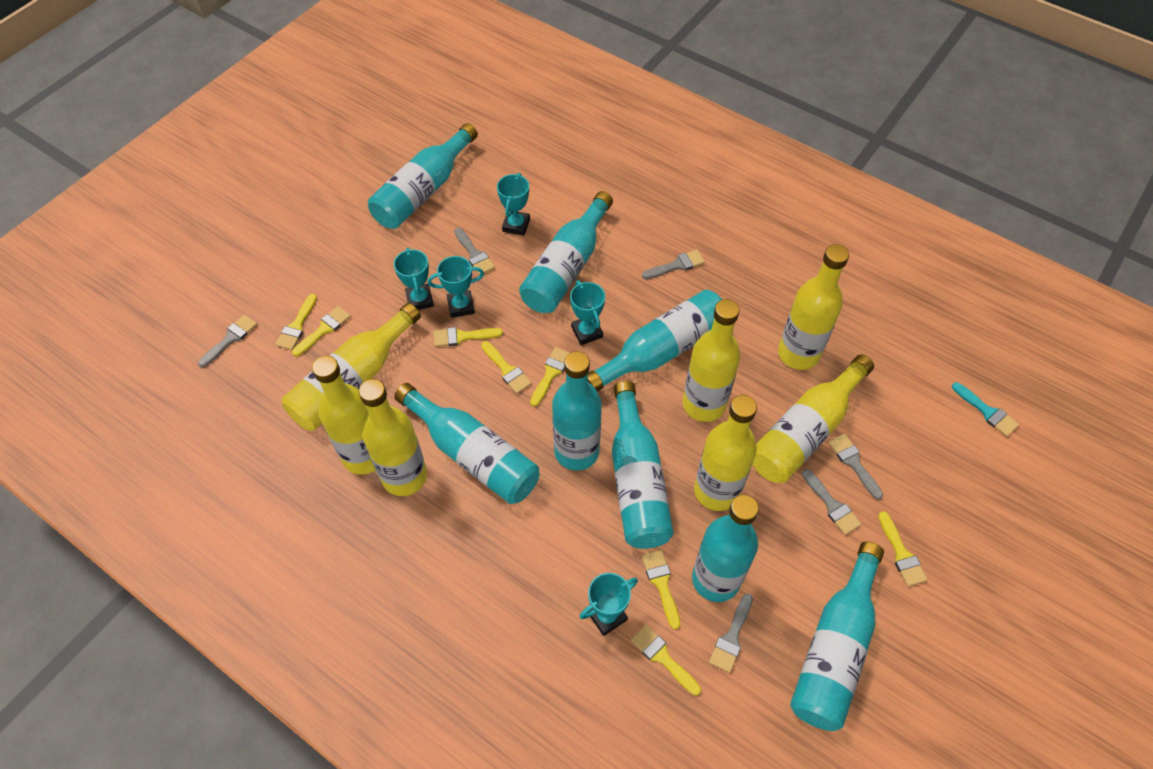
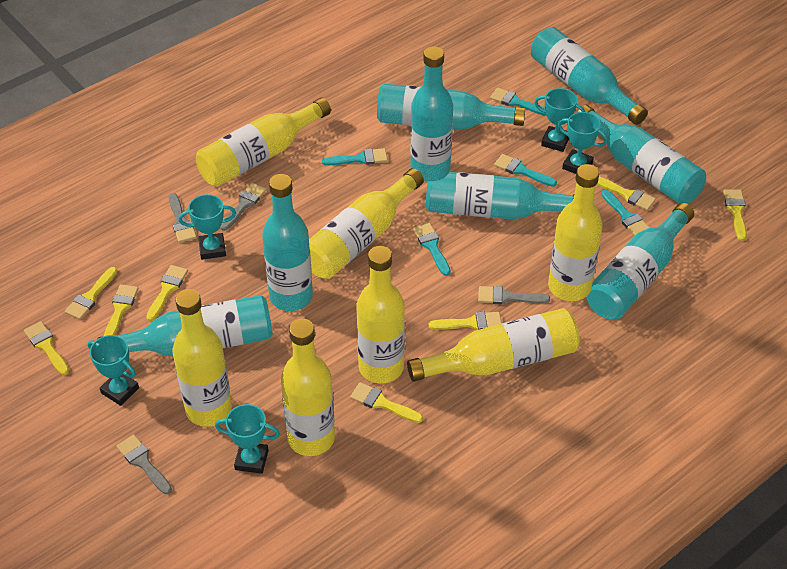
grey brush: 6 -> 4
turquoise brush: 1 -> 5

